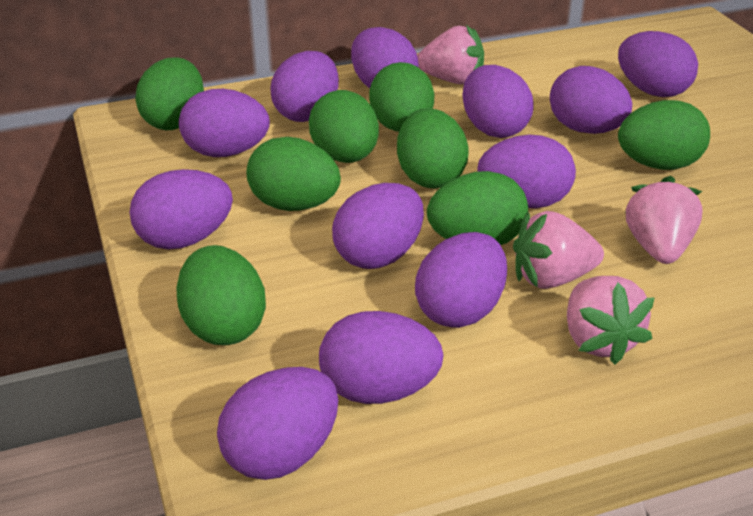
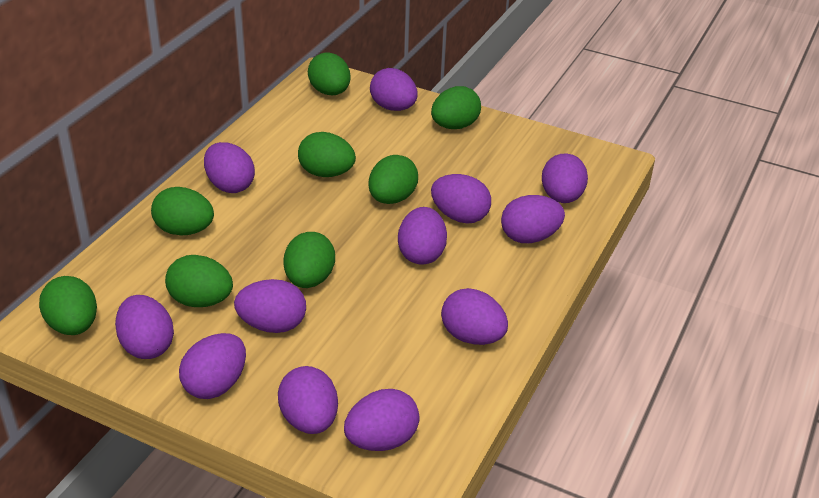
pink strawberry: 4 -> 0

